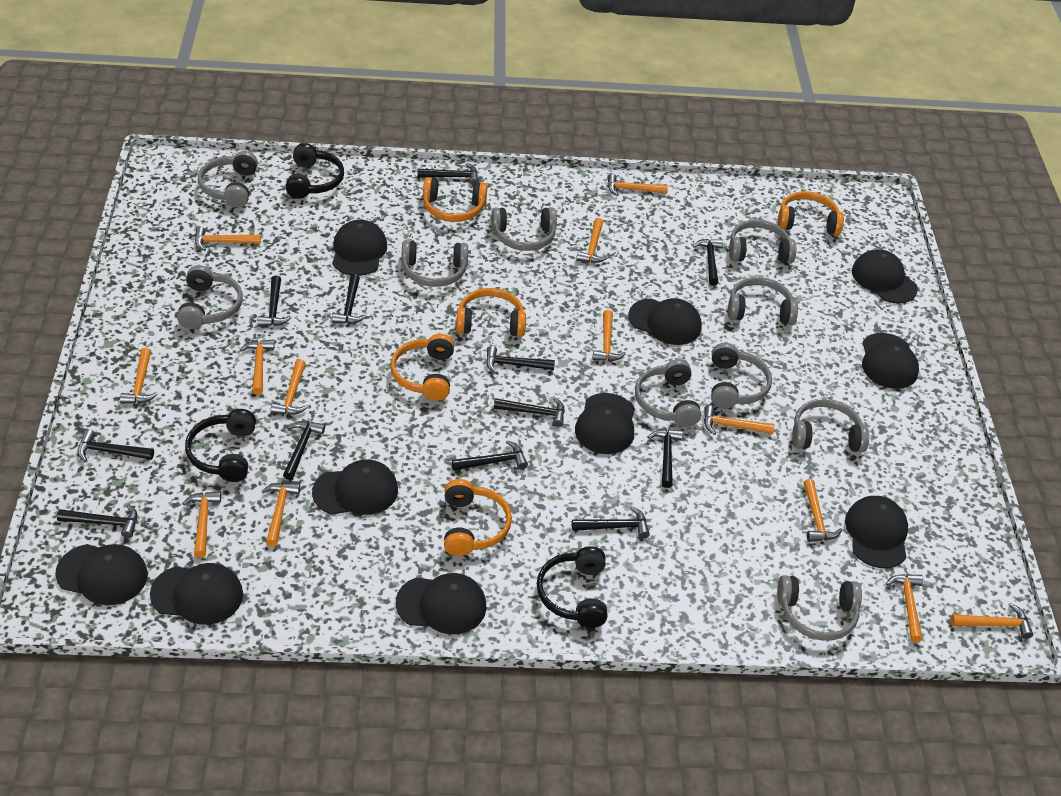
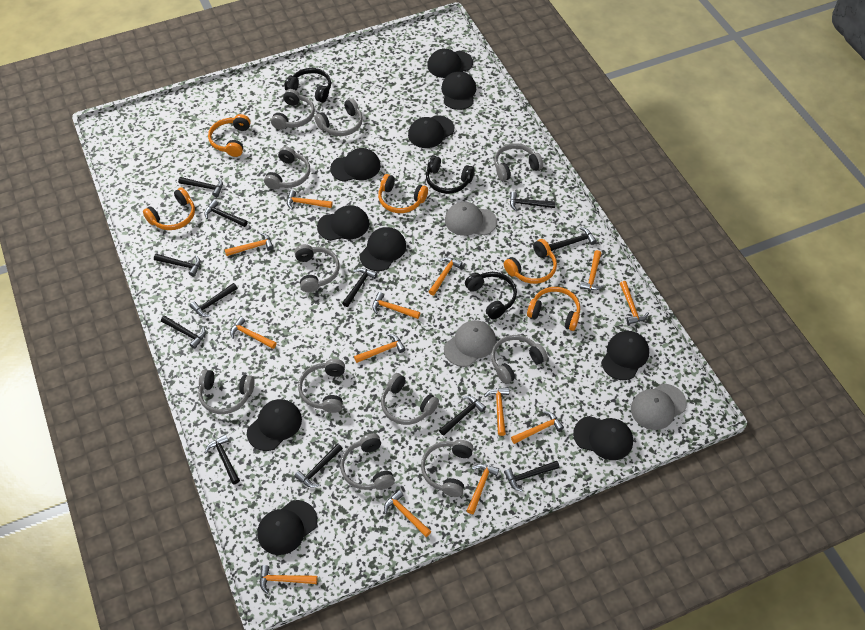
grey cap: 0 -> 3
grey headphones: 10 -> 11

